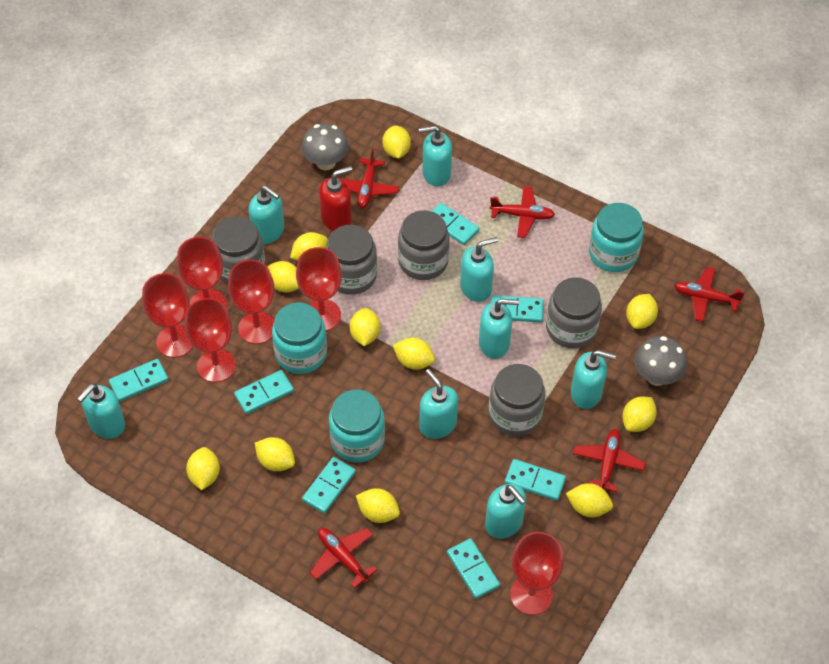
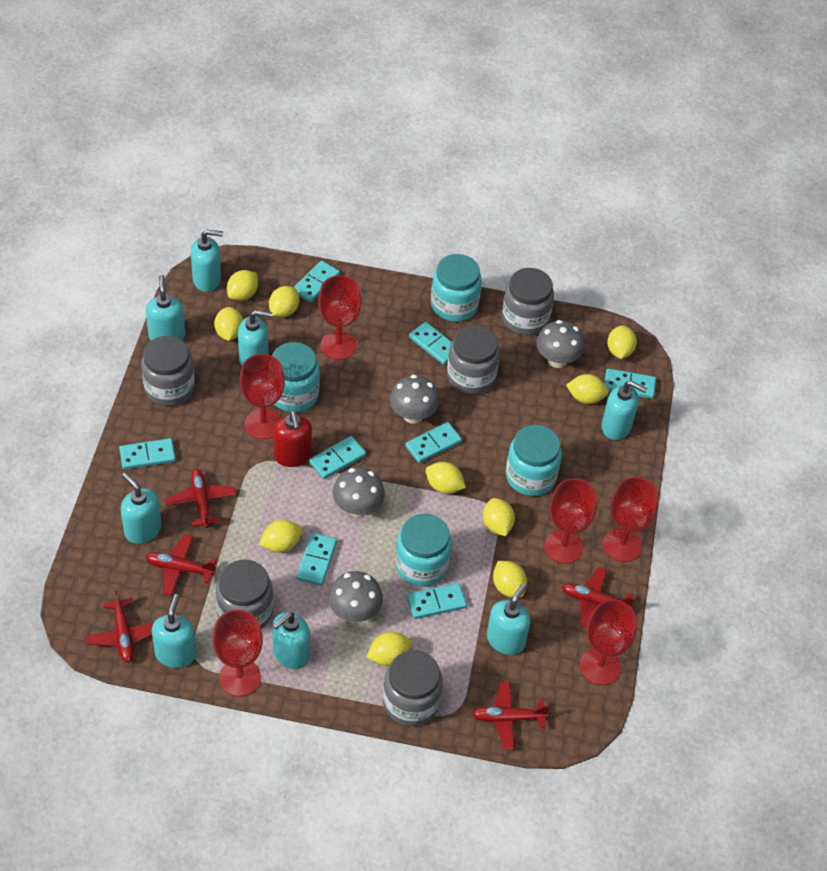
grey mushroom: 2 -> 4
turquoise domino: 7 -> 8
turquoise jar: 3 -> 4
yellow lemon: 11 -> 10

